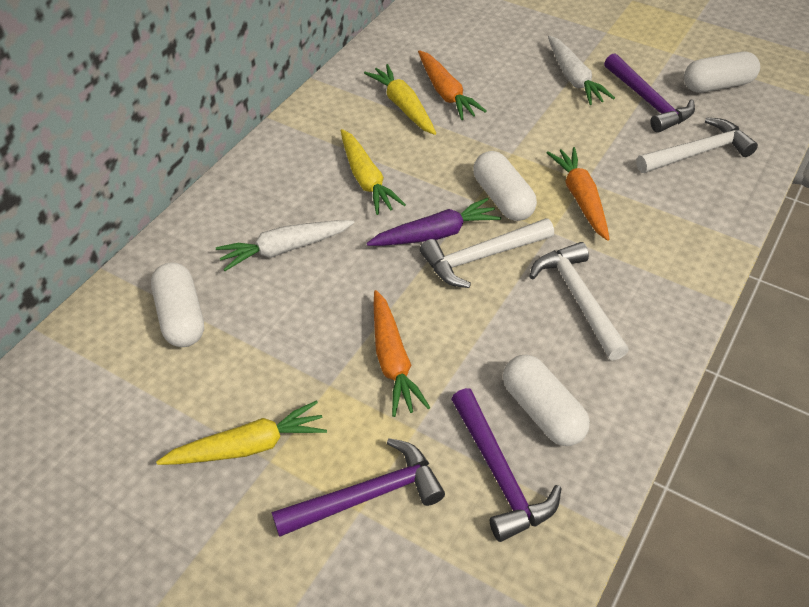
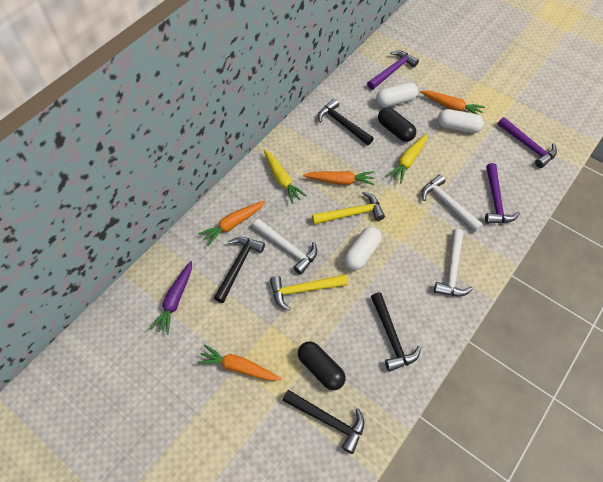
black capsule: 0 -> 2
black hammer: 0 -> 4
orange carrot: 3 -> 4
white capsule: 4 -> 3
white carrot: 2 -> 0
yellow carrot: 3 -> 2
yellow hammer: 0 -> 2

